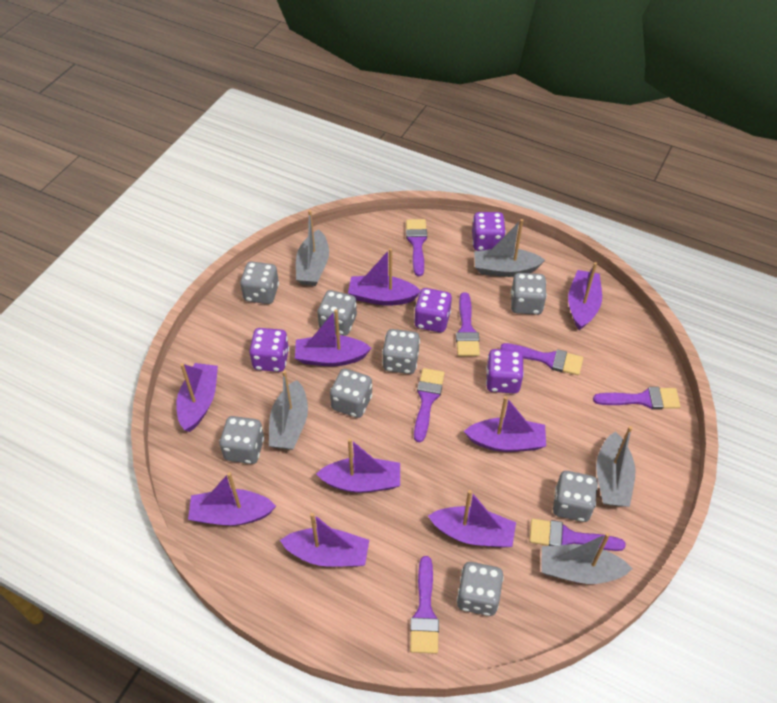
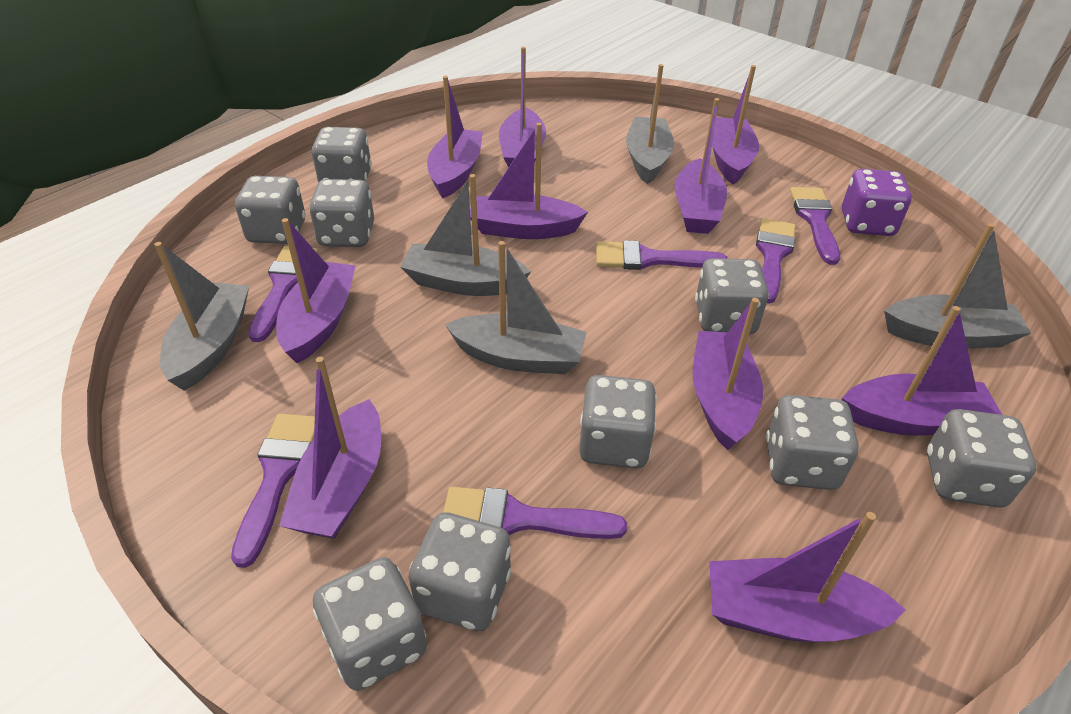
grey dice: 8 -> 9
purple boat: 9 -> 10
purple brush: 7 -> 6
purple dice: 4 -> 1

